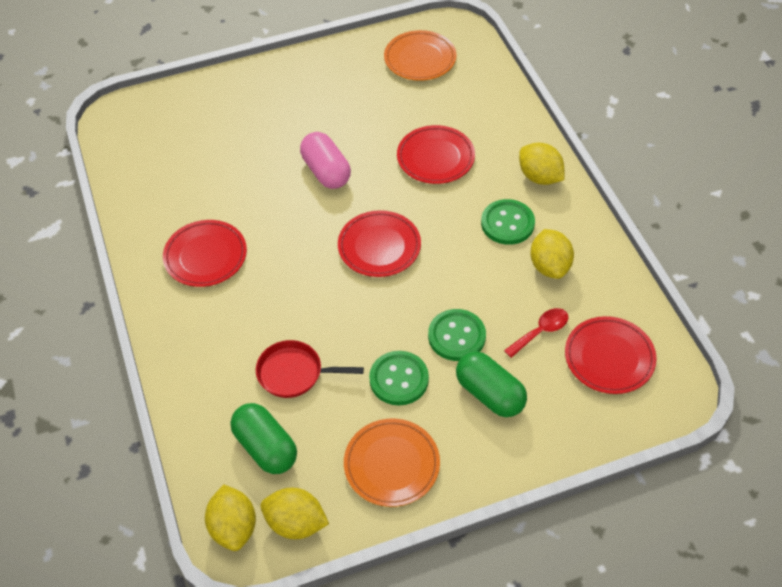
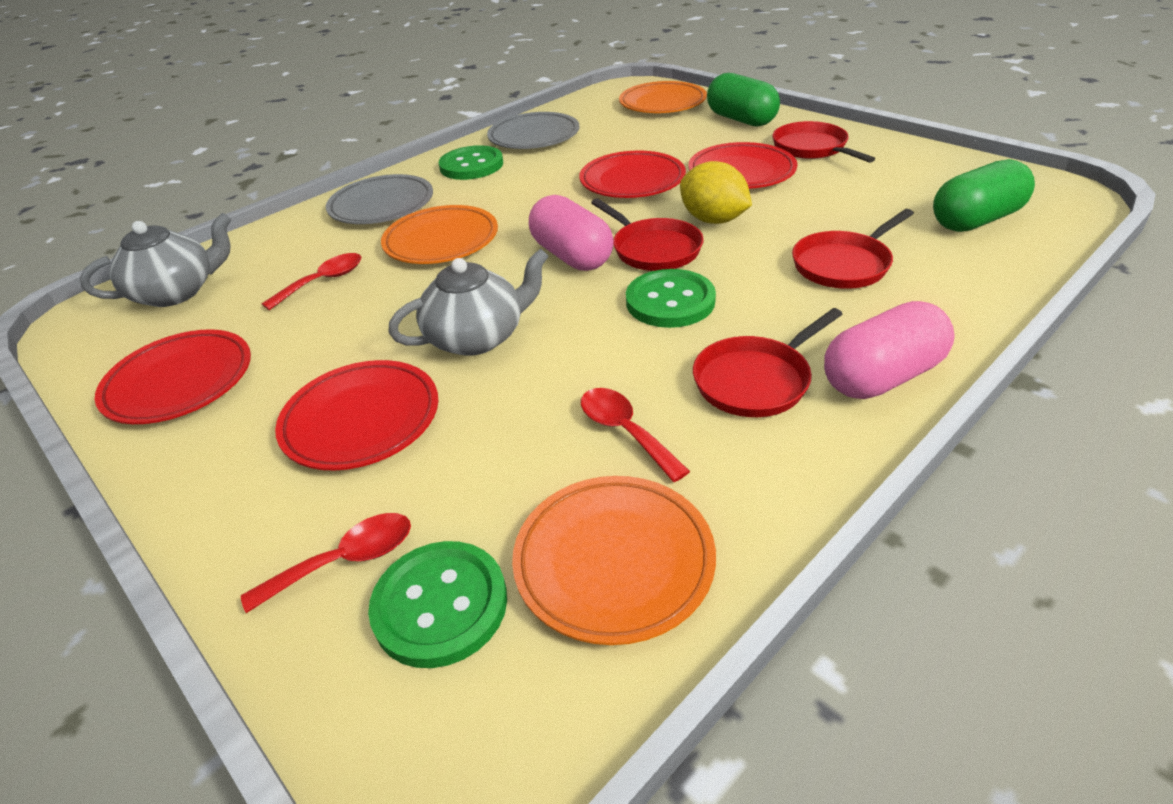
grey plate: 0 -> 2
grey teapot: 0 -> 2
orange plate: 2 -> 3
pink capsule: 1 -> 2
red pan: 1 -> 4
red spoon: 1 -> 3
yellow lemon: 4 -> 1

